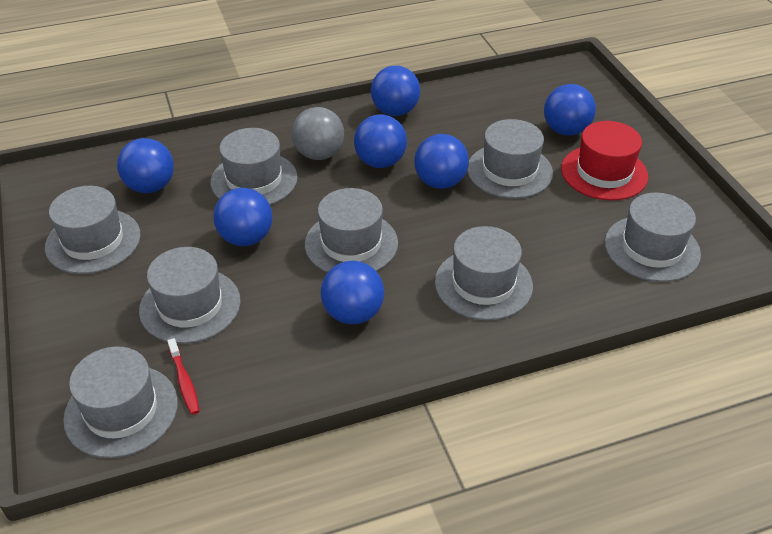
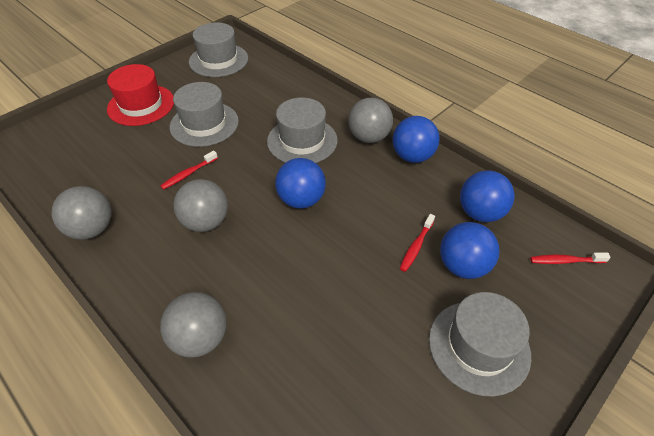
blue ball: 7 -> 4
grey ball: 1 -> 4
grey hat: 8 -> 4
red toothbrush: 1 -> 3

